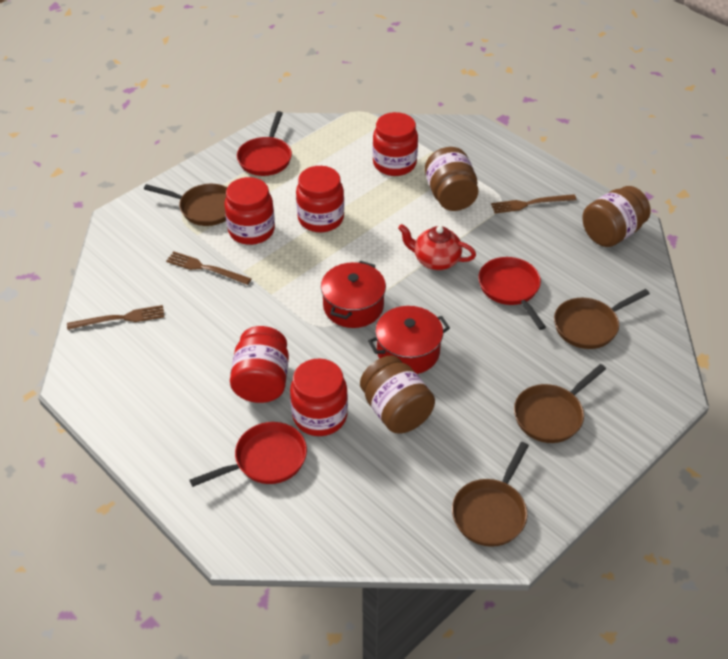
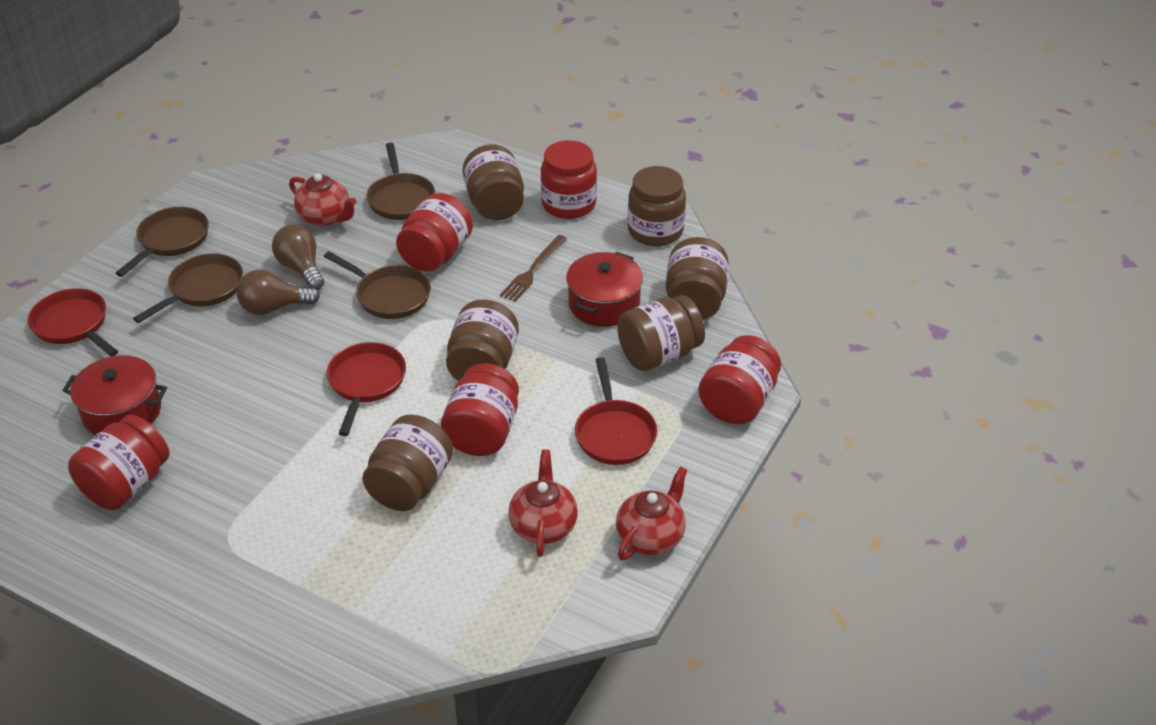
brown fork: 3 -> 1
brown jar: 3 -> 6
brown light bulb: 0 -> 2
red teapot: 1 -> 3

